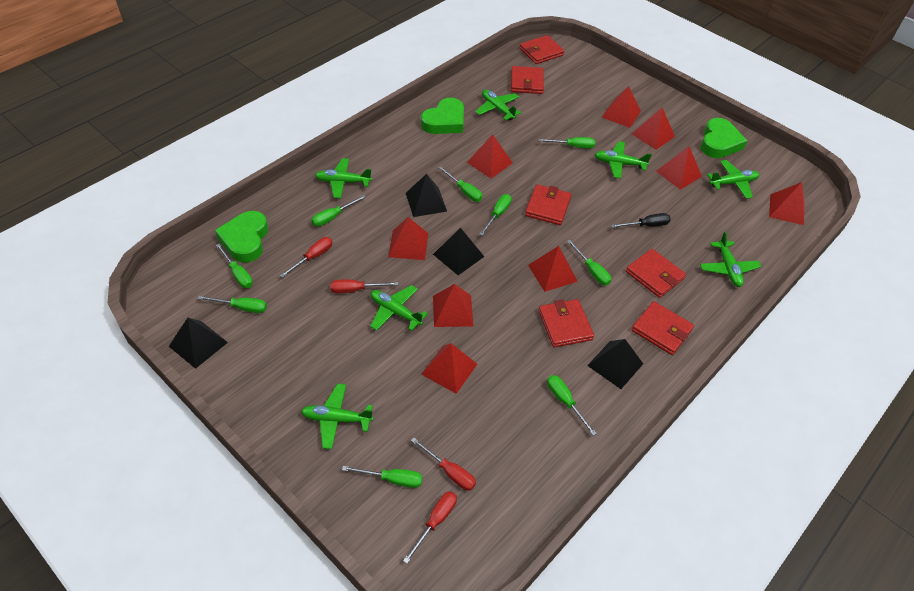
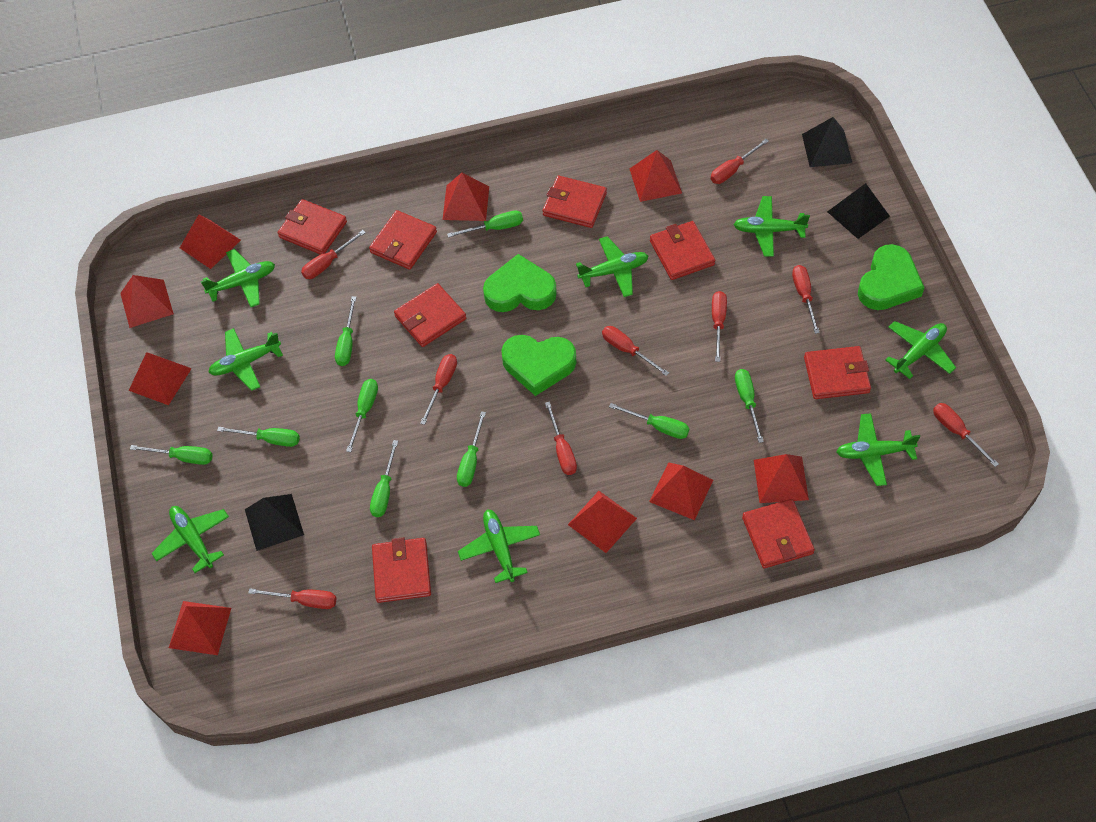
black pyramid: 4 -> 3
black screwdriver: 1 -> 0
green plane: 7 -> 8
red screwdriver: 4 -> 9
red wallet: 6 -> 8

